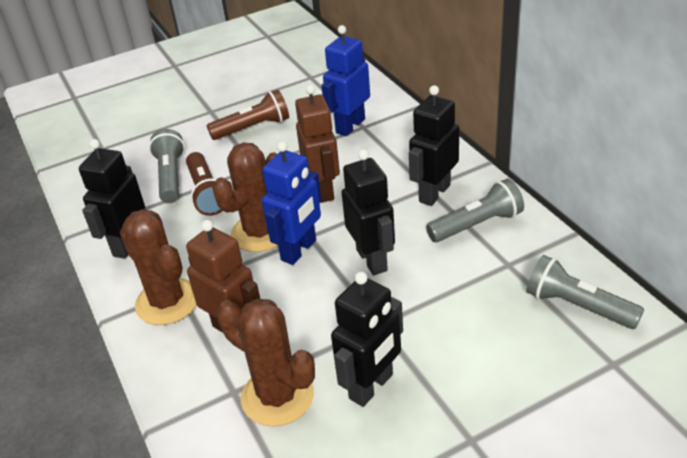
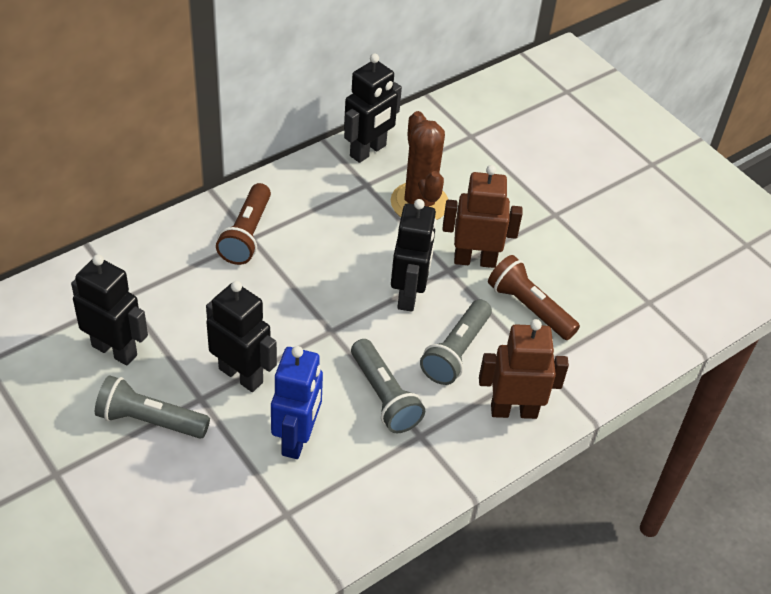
blue robot: 2 -> 1
brown cactus: 3 -> 1

